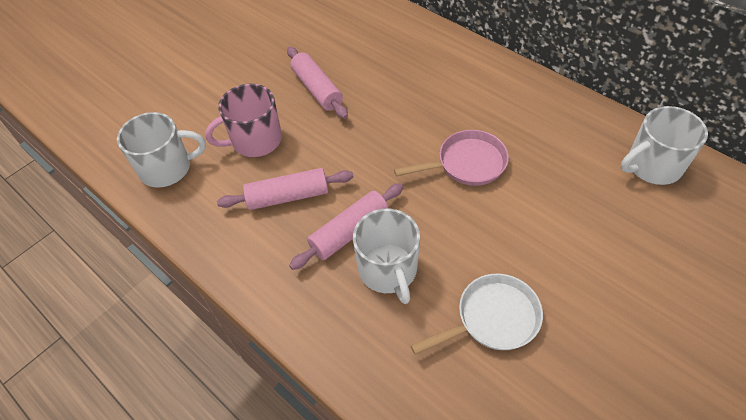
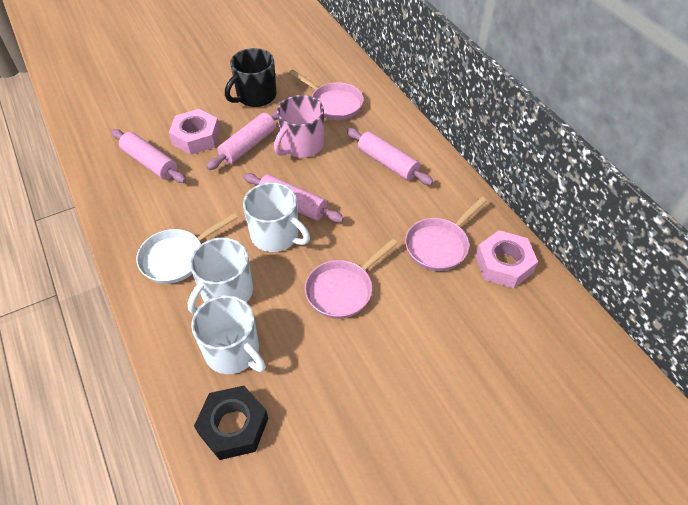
black mug: 0 -> 1
black nut: 0 -> 1
pink nut: 0 -> 2
pink pan: 1 -> 3
pink rolling pin: 3 -> 4

